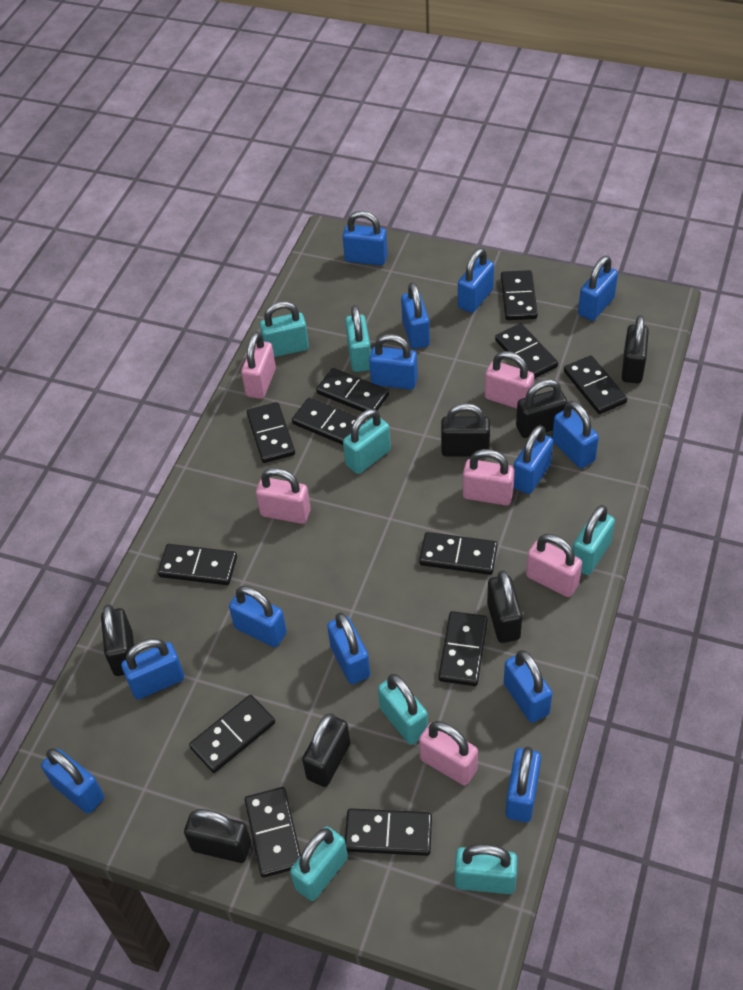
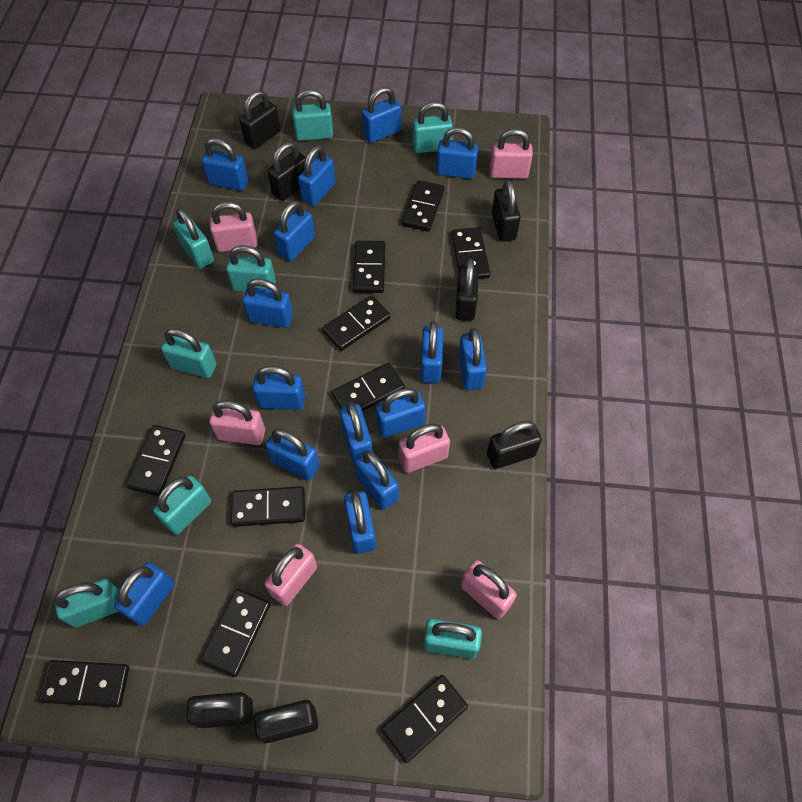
black domino: 12 -> 10
blue padlock: 13 -> 15
turquoise padlock: 7 -> 8

